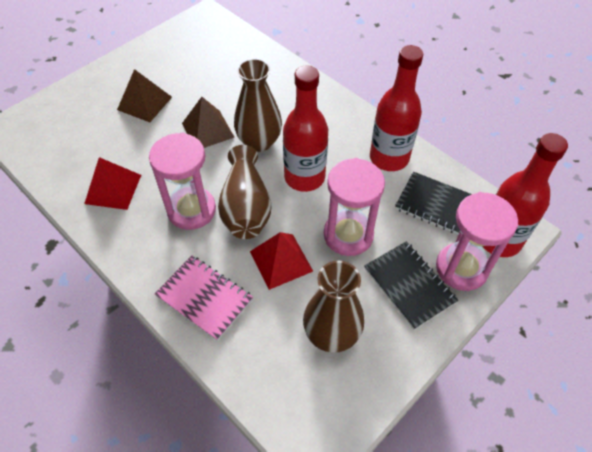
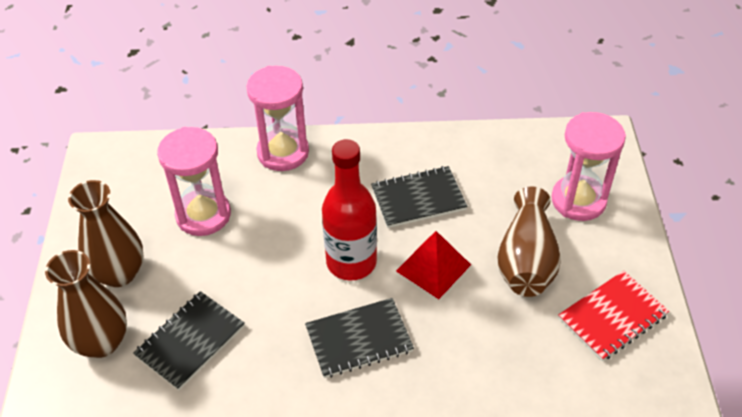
black notebook: 2 -> 3
brown pyramid: 2 -> 0
pink notebook: 1 -> 0
red bottle: 3 -> 1
red notebook: 0 -> 1
red pyramid: 2 -> 1

